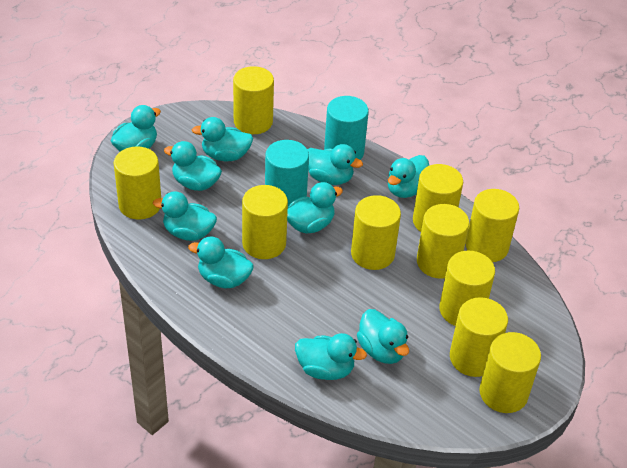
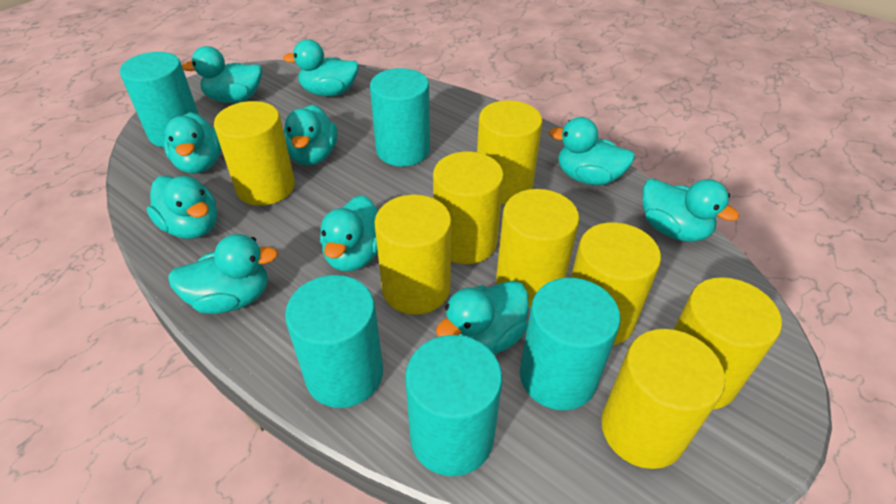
turquoise cylinder: 2 -> 5
yellow cylinder: 10 -> 8

